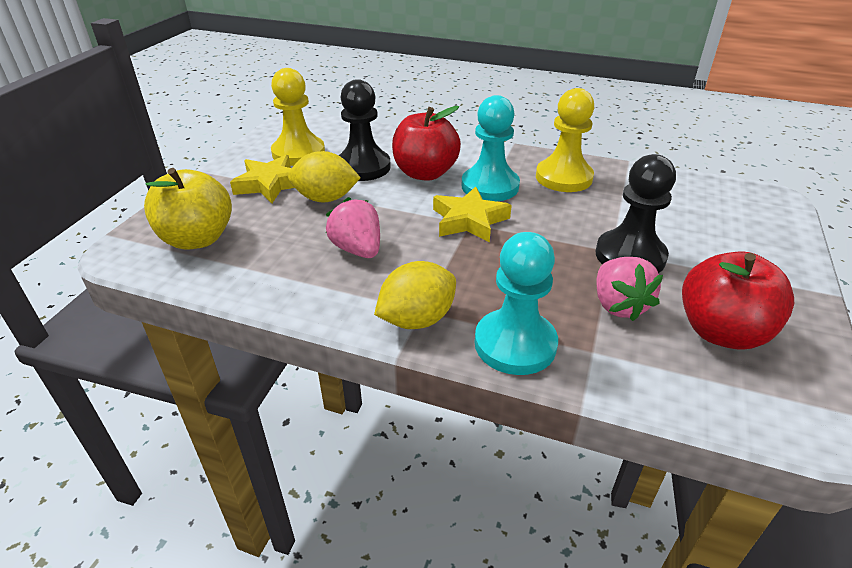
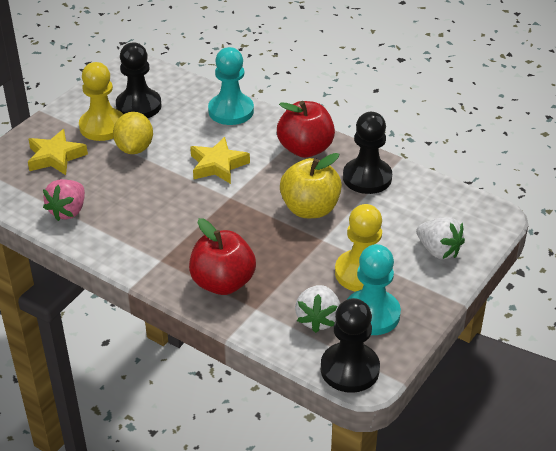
black pawn: 2 -> 3
pink strawberry: 2 -> 1
white strawberry: 0 -> 2
yellow lemon: 2 -> 1

